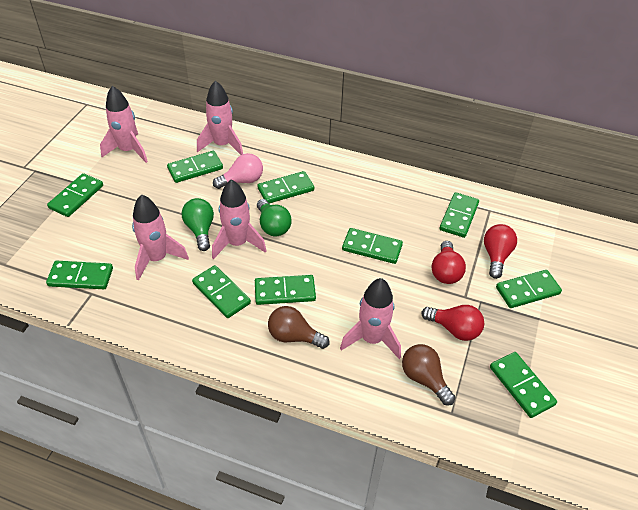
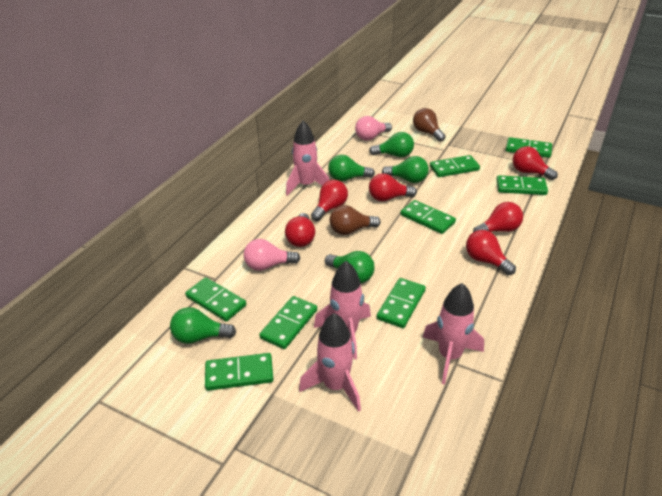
green domino: 10 -> 8
green light bulb: 2 -> 5
pink light bulb: 1 -> 2
pink rocket: 5 -> 4
red light bulb: 3 -> 6

